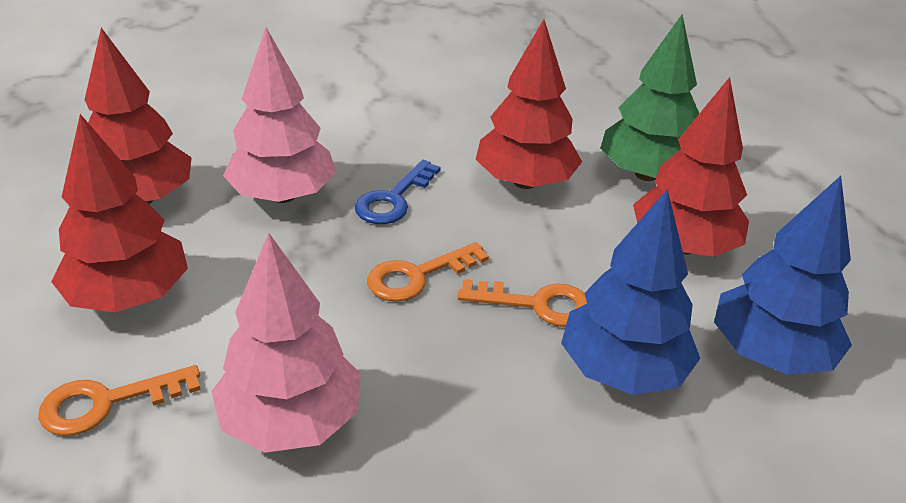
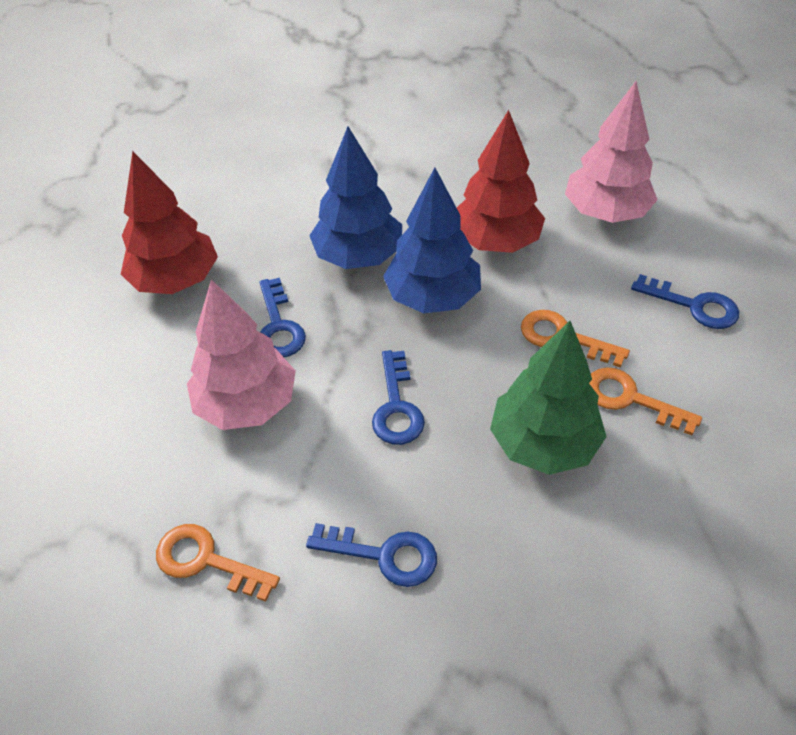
blue key: 1 -> 4
red tree: 4 -> 2

